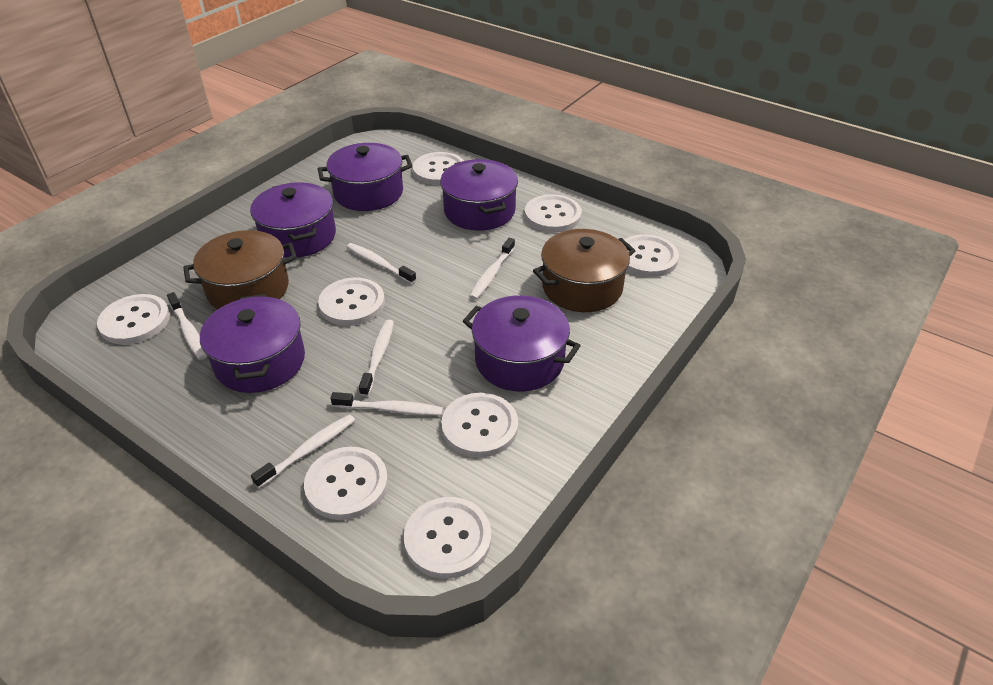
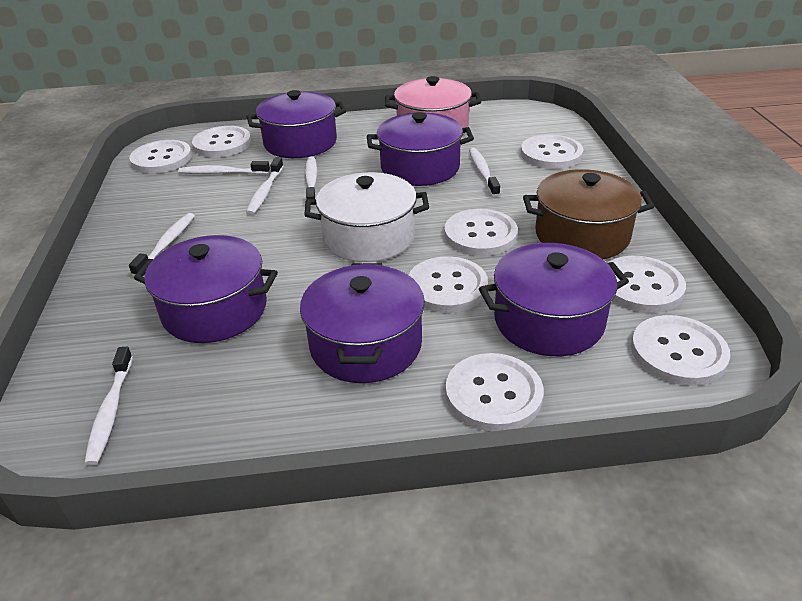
brown pot: 2 -> 1
pink pot: 0 -> 1
white pot: 0 -> 1

